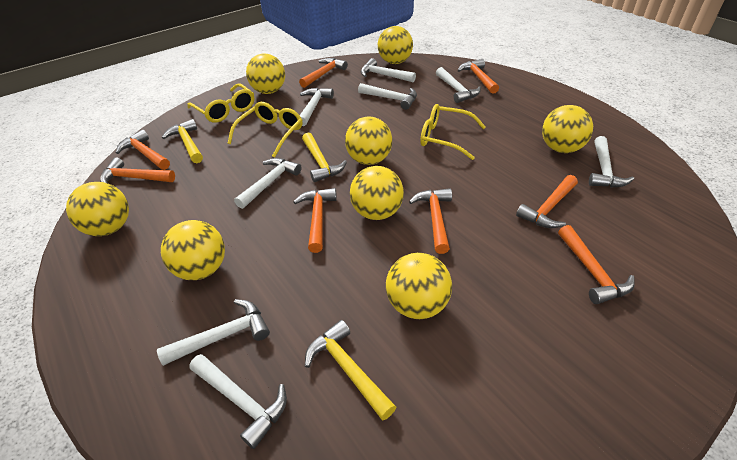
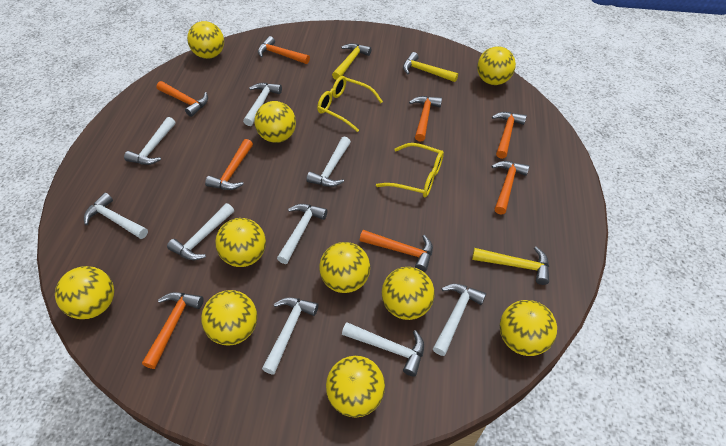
white hammer: 8 -> 9
yellow ball: 8 -> 10
yellow glasses: 3 -> 2

